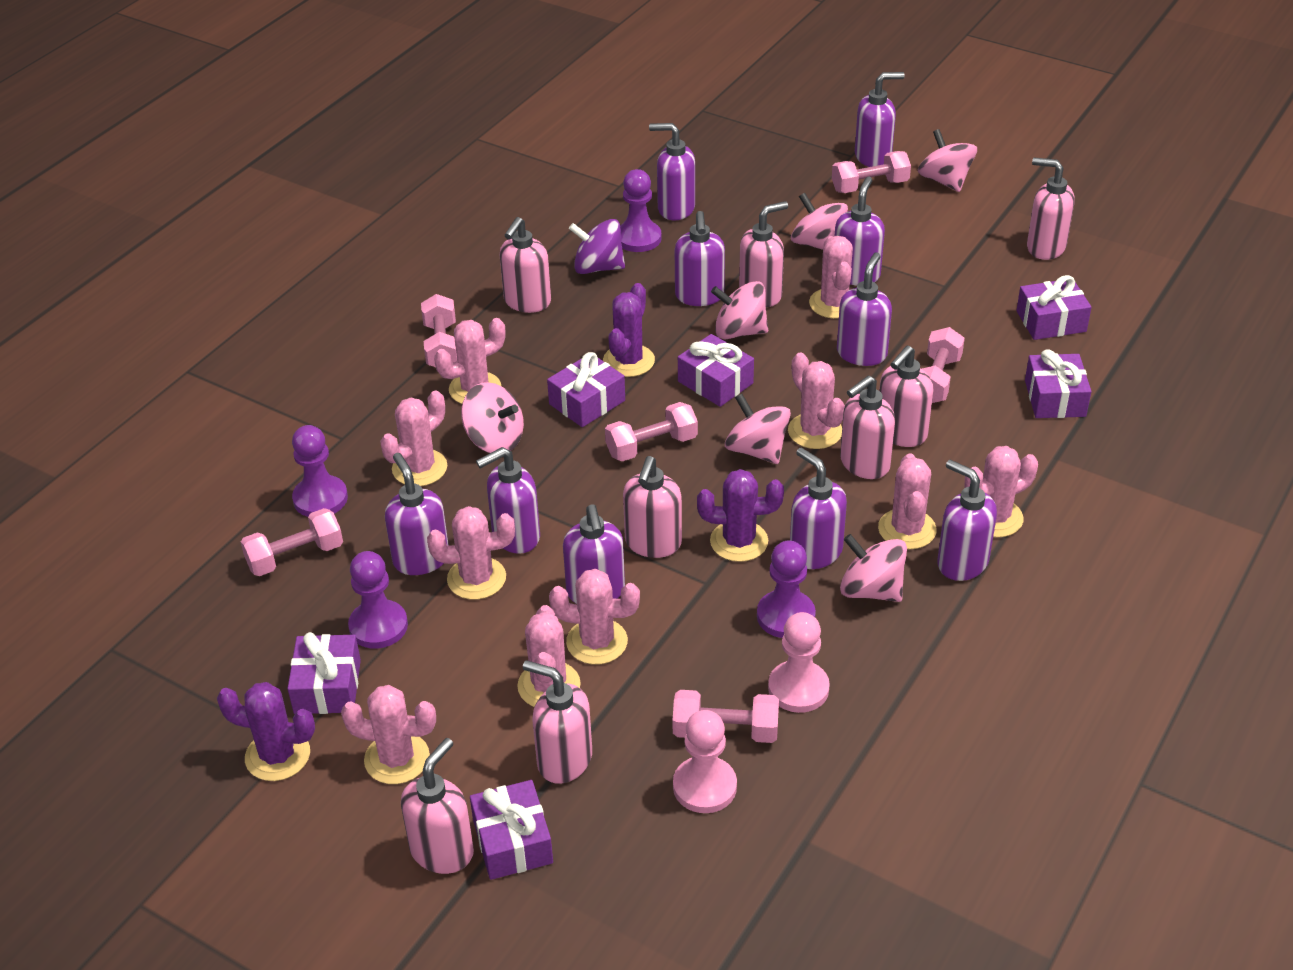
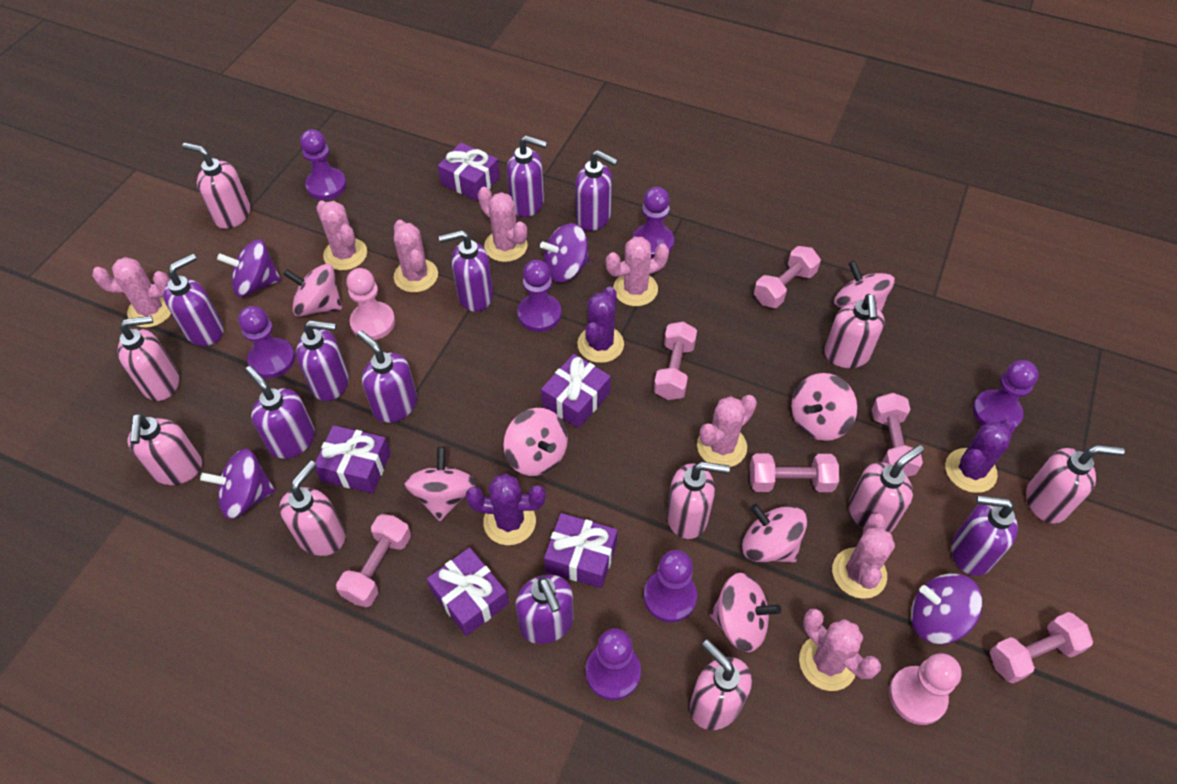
pink cactus: 10 -> 8
pink soap dispenser: 8 -> 9
pink spinning top: 6 -> 7
purple gift: 6 -> 5
purple pawn: 4 -> 7
purple soap dispenser: 10 -> 9
purple spinning top: 1 -> 4

